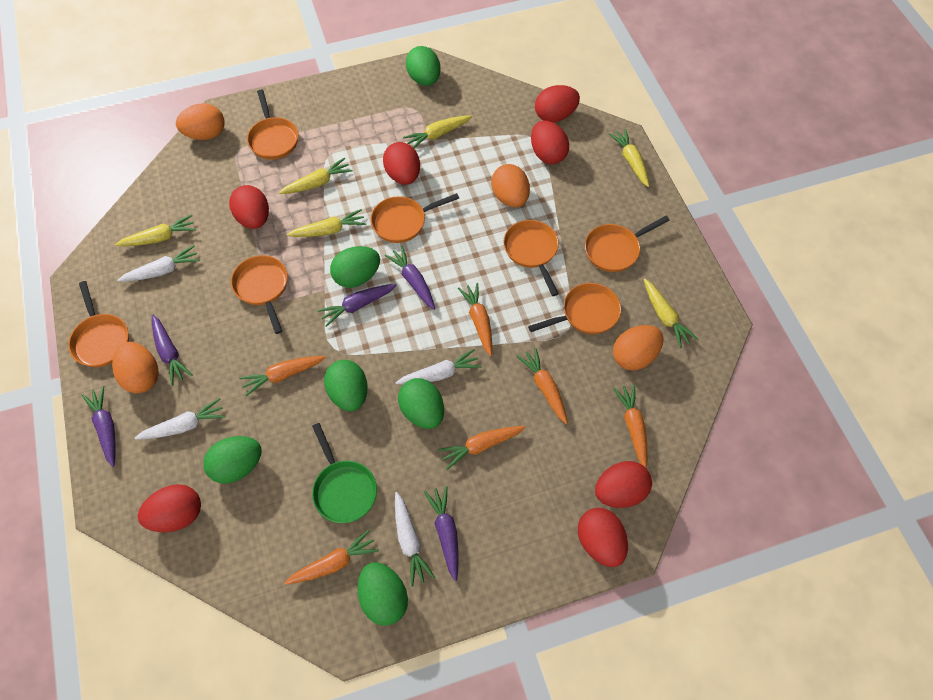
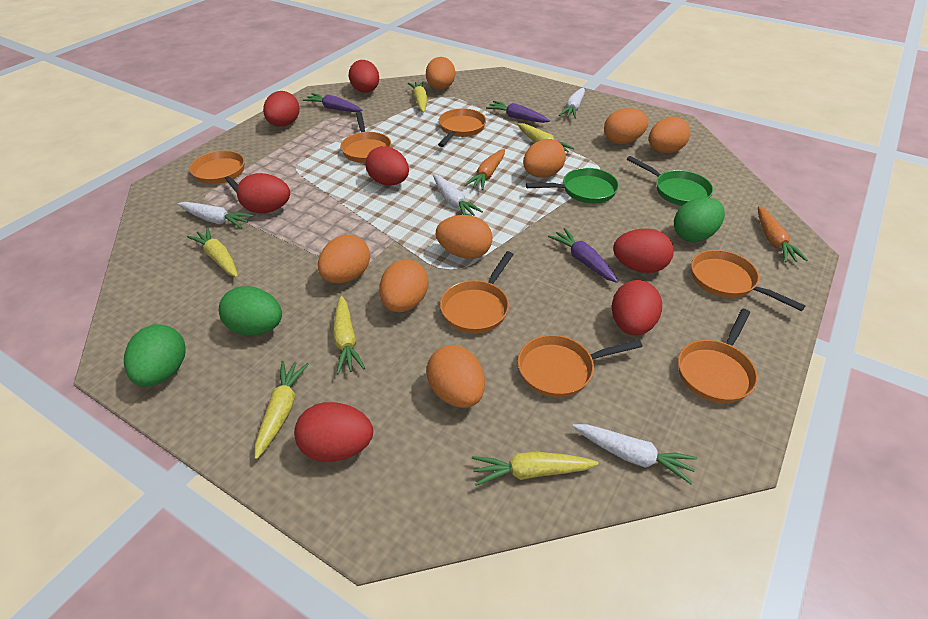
green egg: 6 -> 3
green pan: 1 -> 2
orange carrot: 6 -> 2
orange egg: 4 -> 8
purple carrot: 5 -> 3

